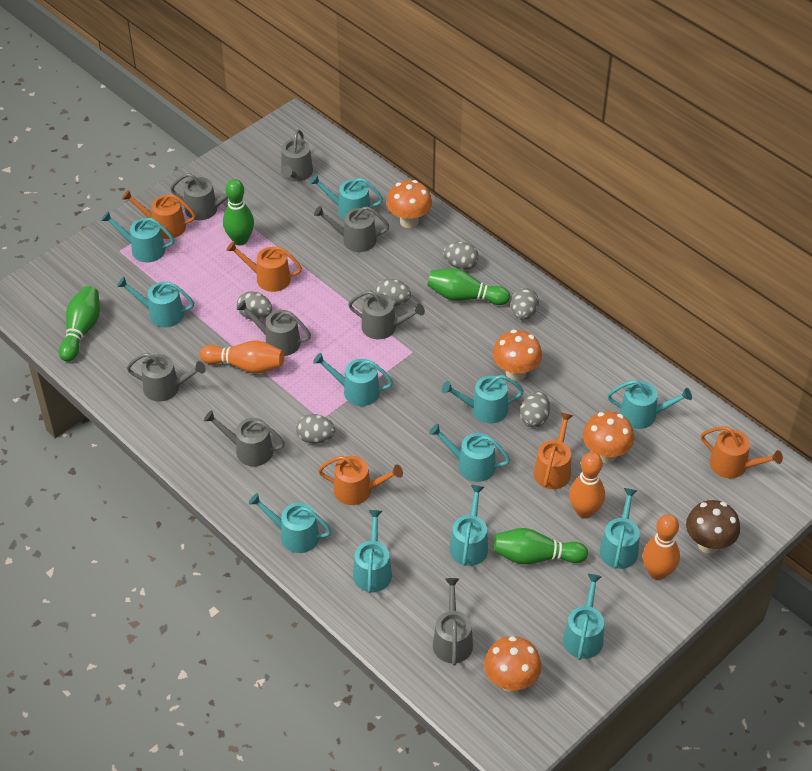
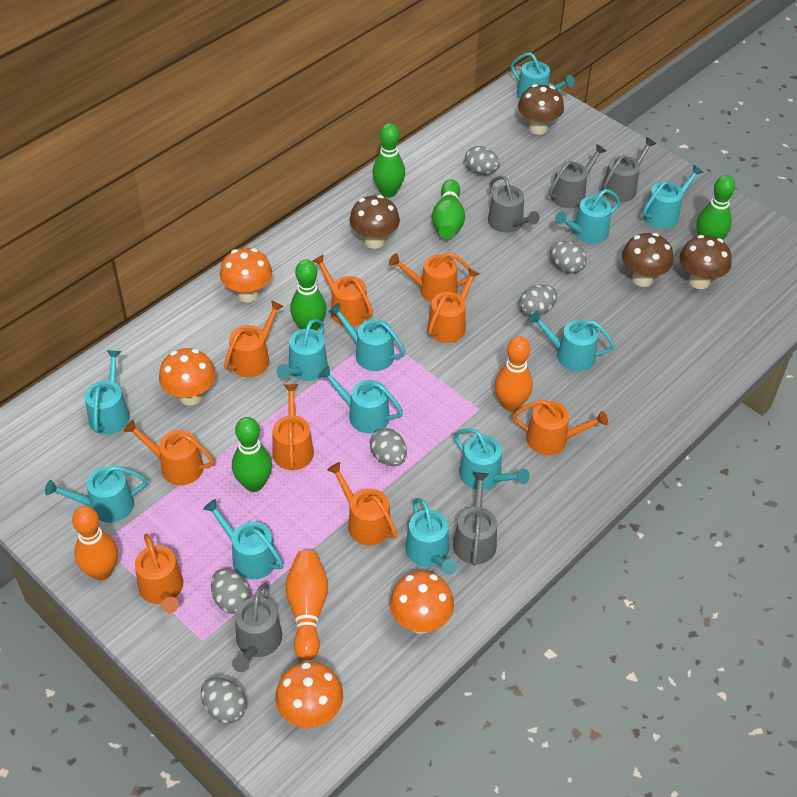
brown mushroom: 1 -> 4
green bowling pin: 4 -> 5
grey watering can: 8 -> 5
orange watering can: 5 -> 9

